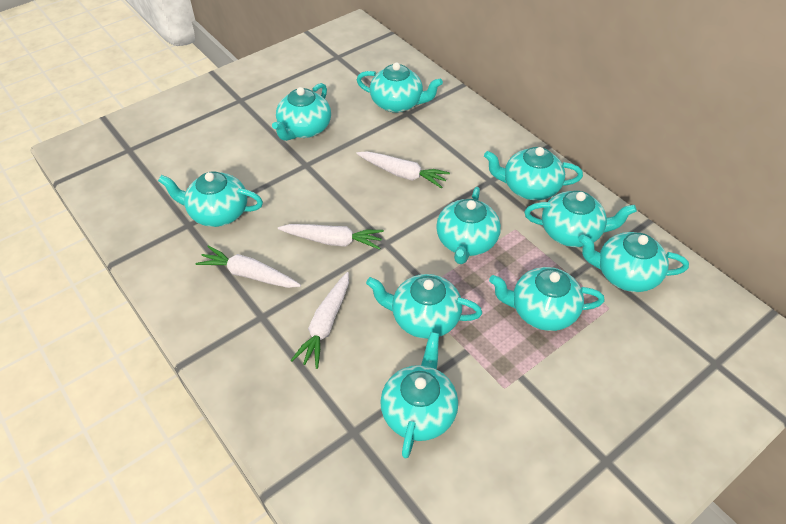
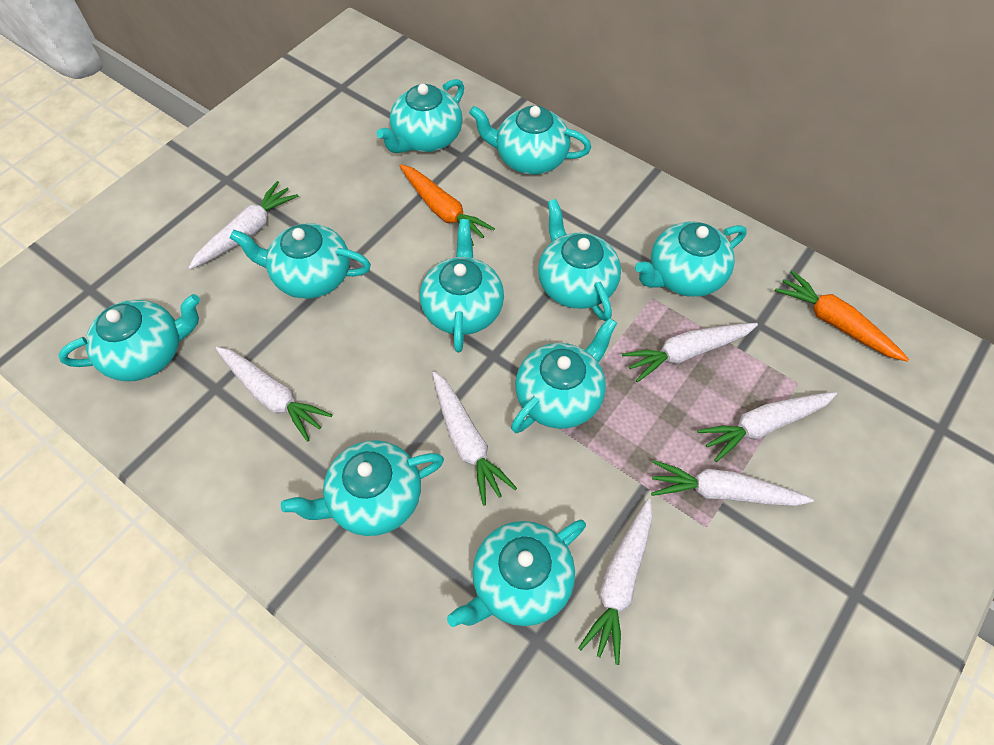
orange carrot: 0 -> 2
white carrot: 4 -> 7

